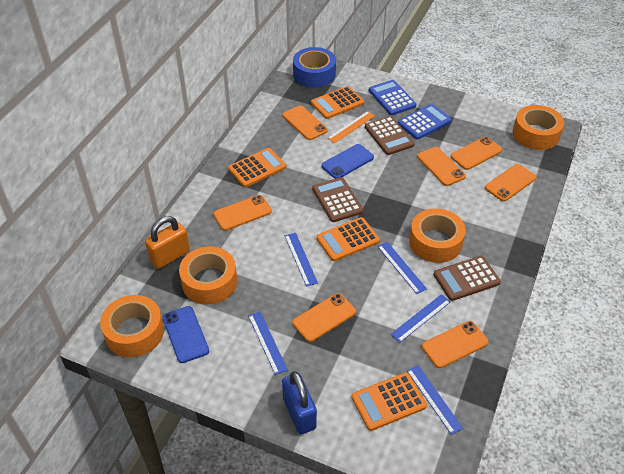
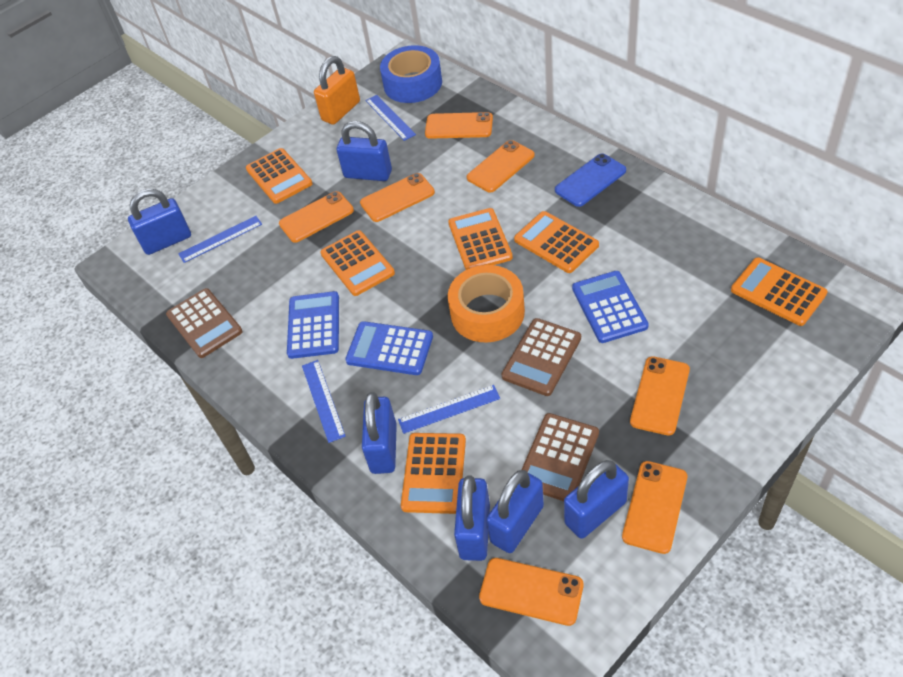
blue calculator: 2 -> 3
blue padlock: 1 -> 6
blue phone: 2 -> 1
blue ruler: 5 -> 4
orange calculator: 4 -> 6
orange ruler: 1 -> 0
orange tape: 4 -> 1

